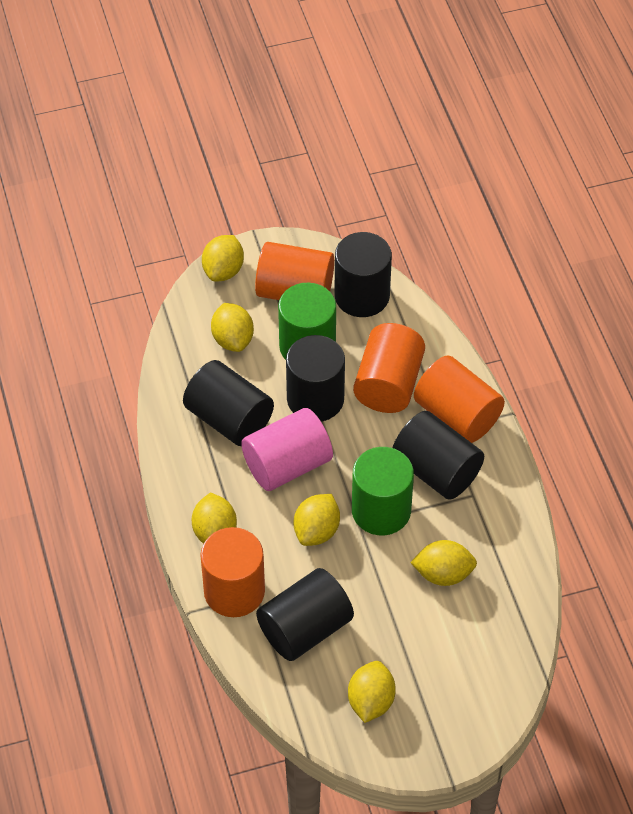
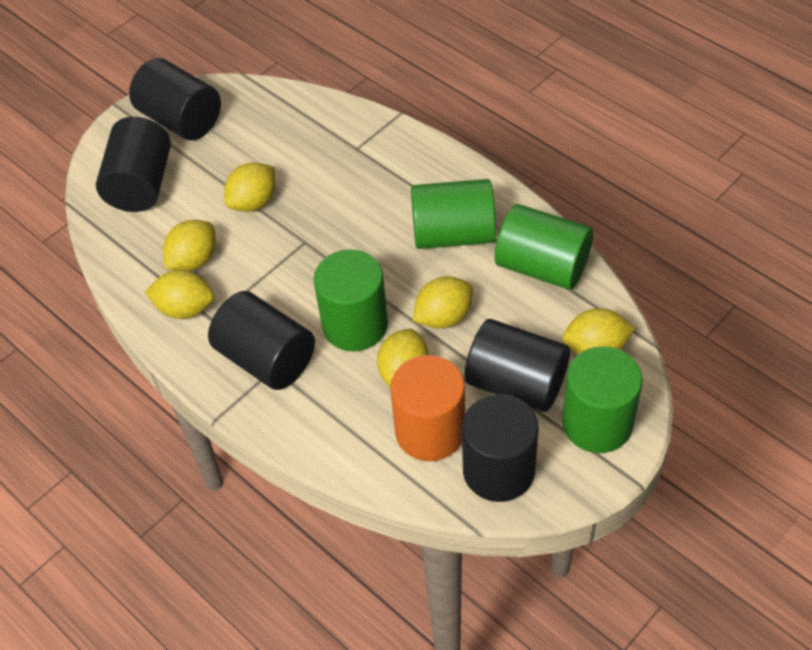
green cylinder: 2 -> 4
orange cylinder: 4 -> 1
pink cylinder: 1 -> 0

